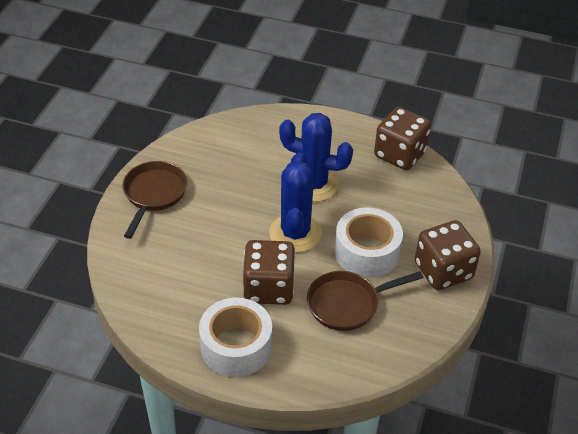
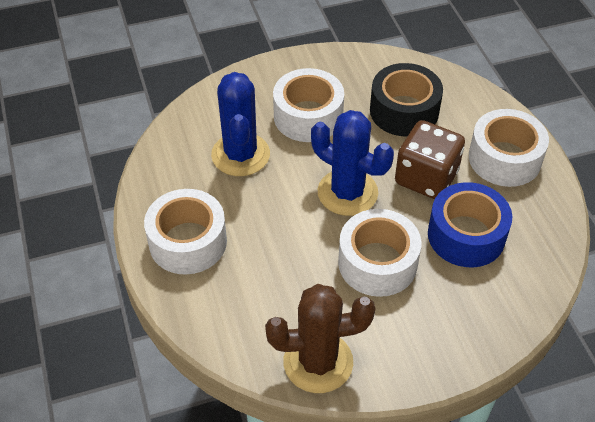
black tape: 0 -> 1
blue tape: 0 -> 1
brown cactus: 0 -> 1
brown dice: 3 -> 1
brown pan: 2 -> 0
white tape: 2 -> 4

